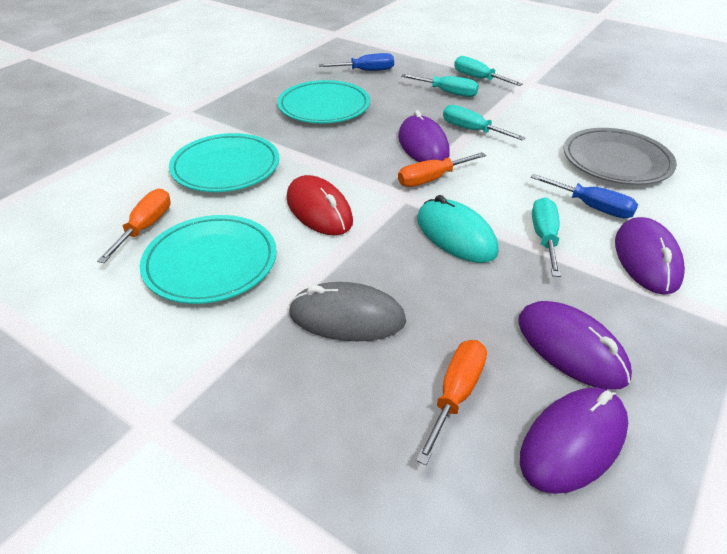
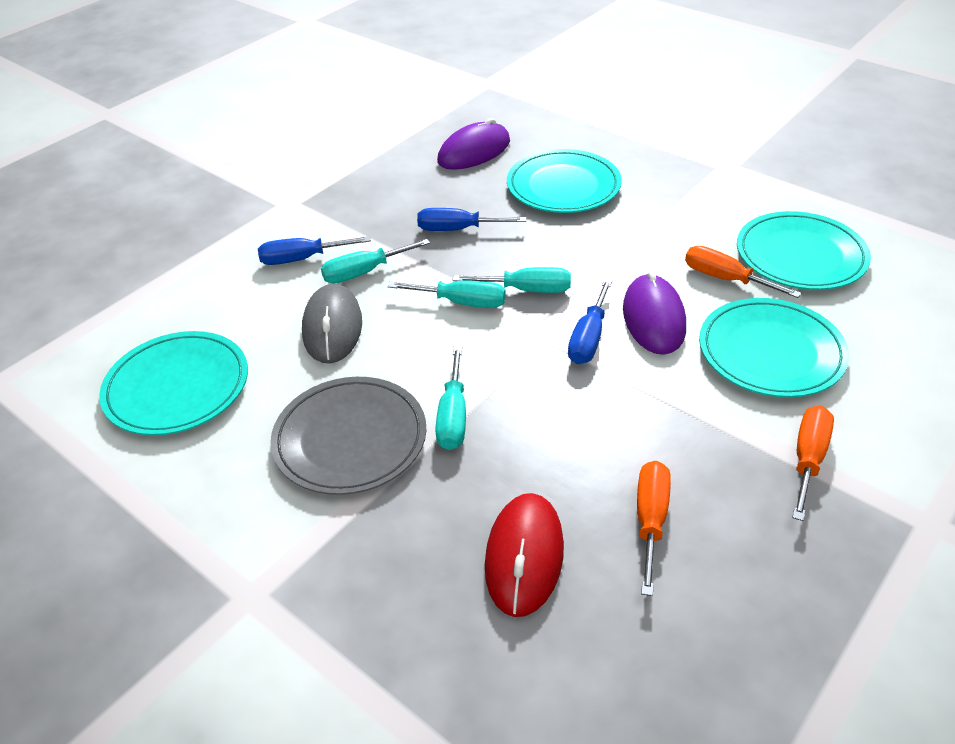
blue screwdriver: 2 -> 3
purple mouse: 4 -> 2
turquoise mouse: 1 -> 0
turquoise plate: 3 -> 4

